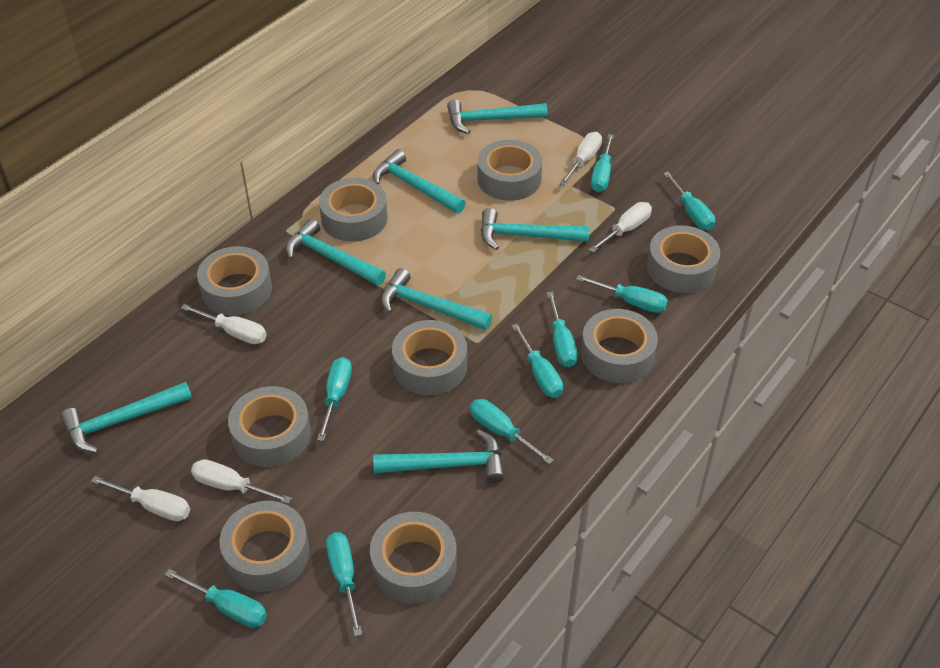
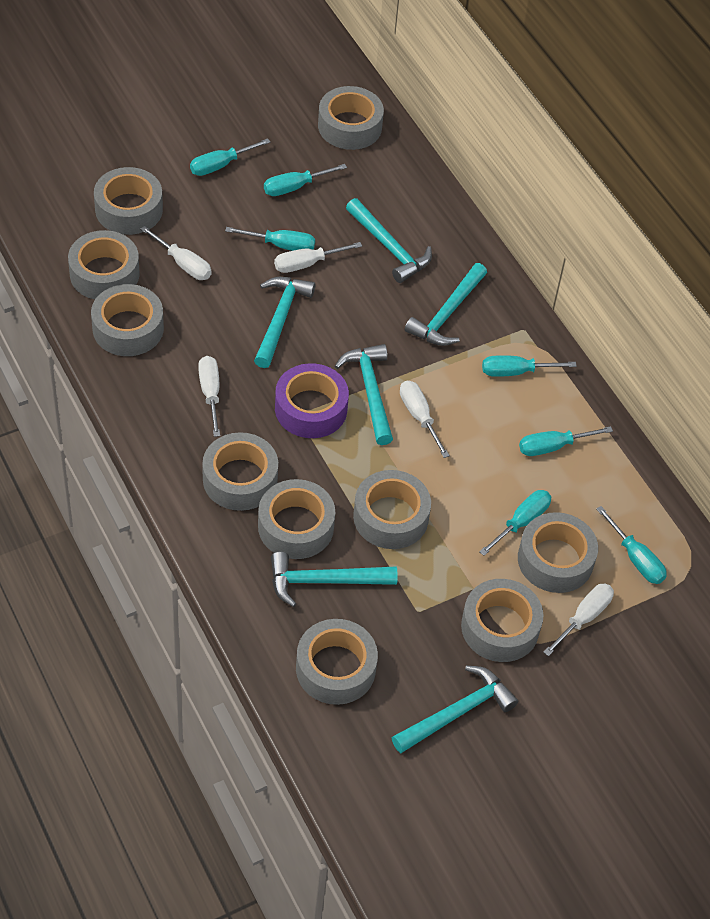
grey tape: 9 -> 10
purple tape: 0 -> 1
turquoise hammer: 7 -> 6
turquoise screwdriver: 9 -> 7

